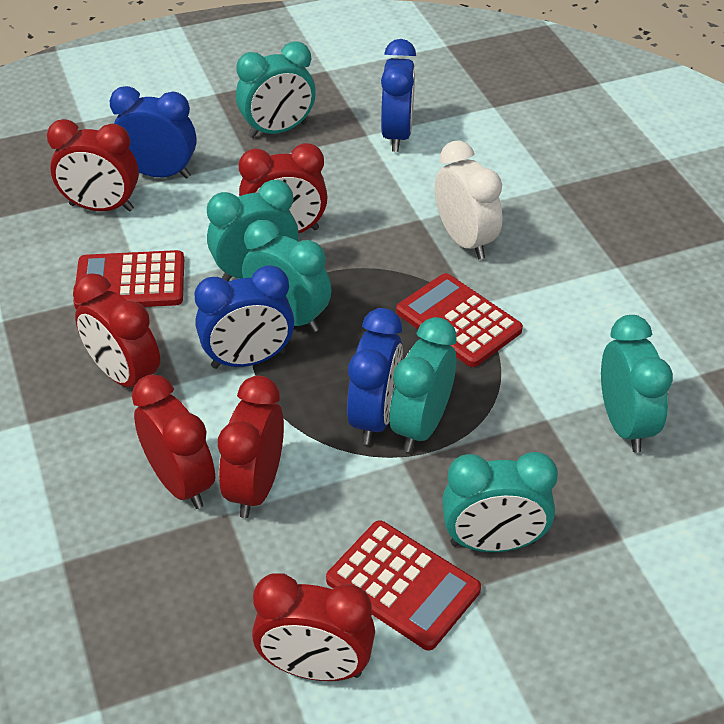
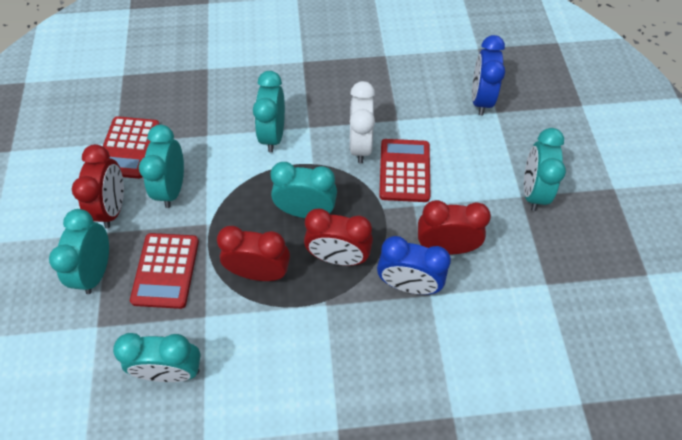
blue clock: 4 -> 2
red clock: 6 -> 4

